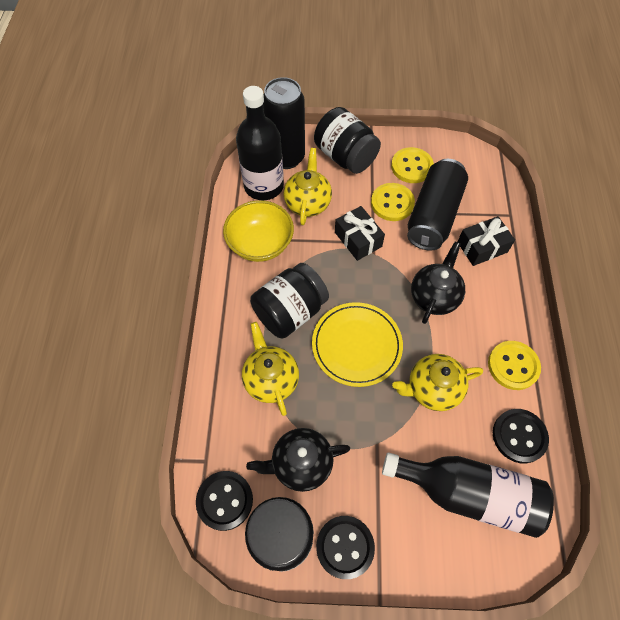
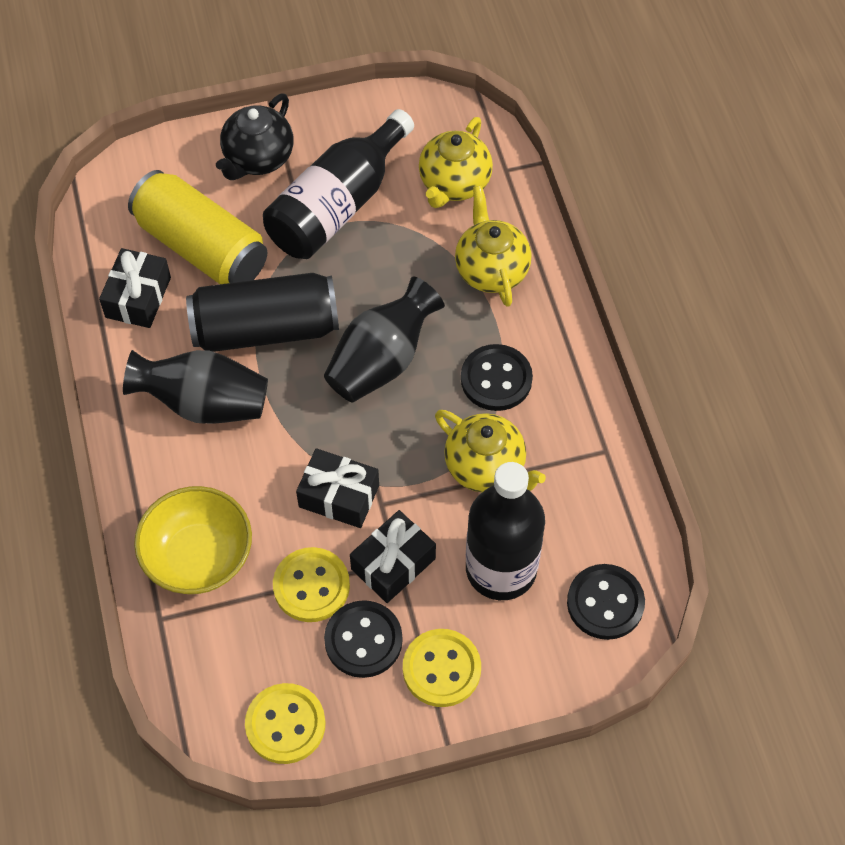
black can: 2 -> 1
black gift: 2 -> 3
black jar: 3 -> 0
black teapot: 2 -> 1
black vase: 0 -> 2
yellow can: 0 -> 1
yellow plate: 1 -> 0

